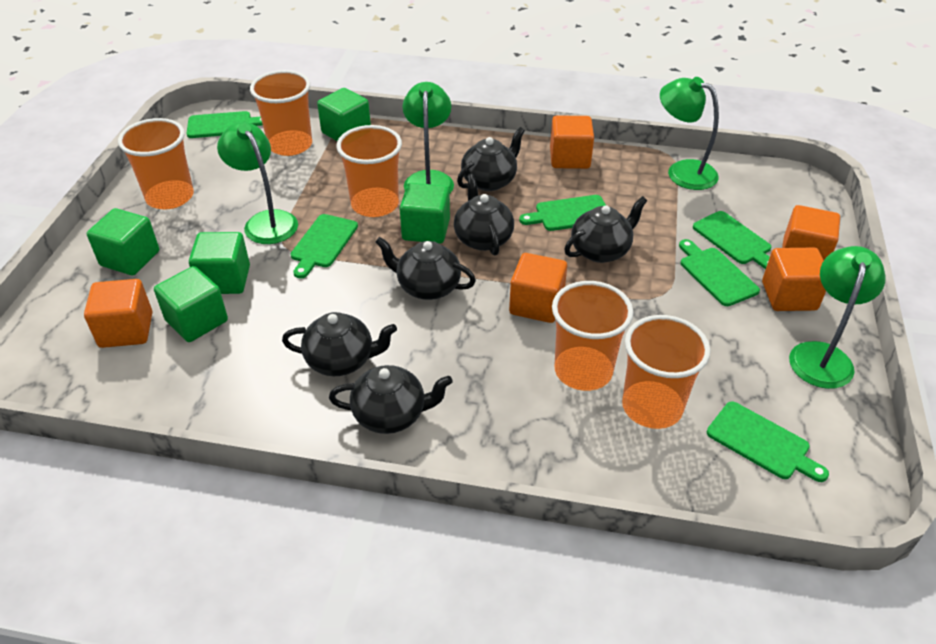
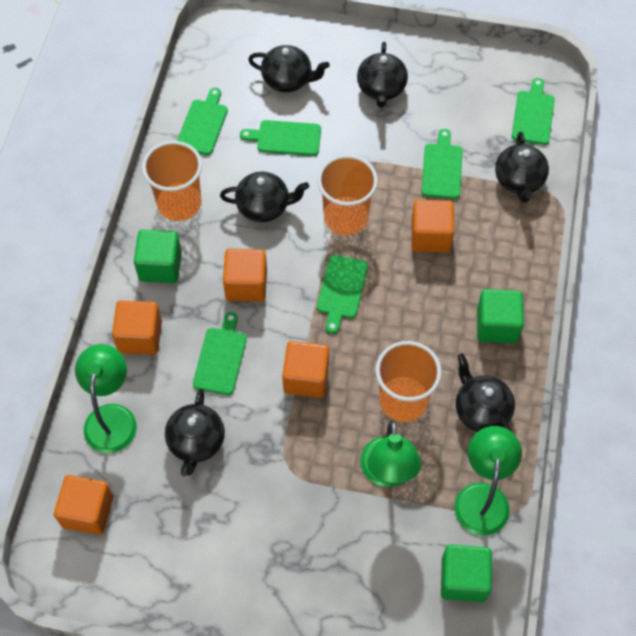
green cube: 5 -> 3
green lamp: 4 -> 3
orange cup: 5 -> 3

